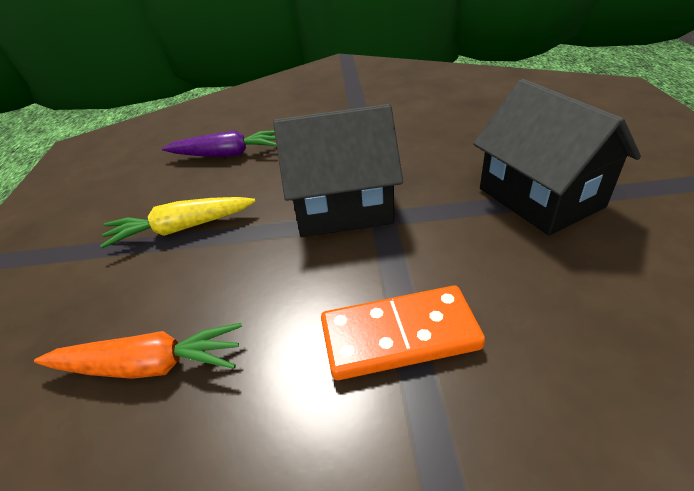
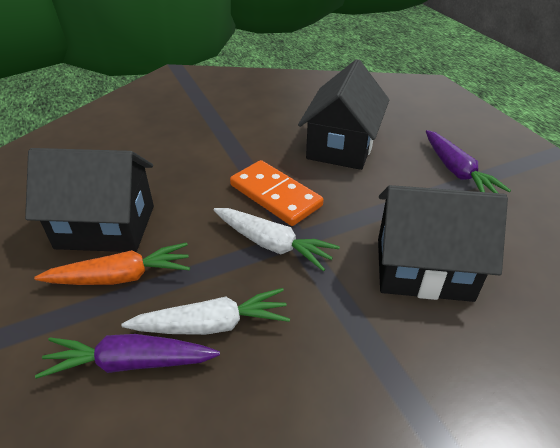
black house: 2 -> 3
purple carrot: 1 -> 2
white carrot: 0 -> 2
yellow carrot: 1 -> 0

